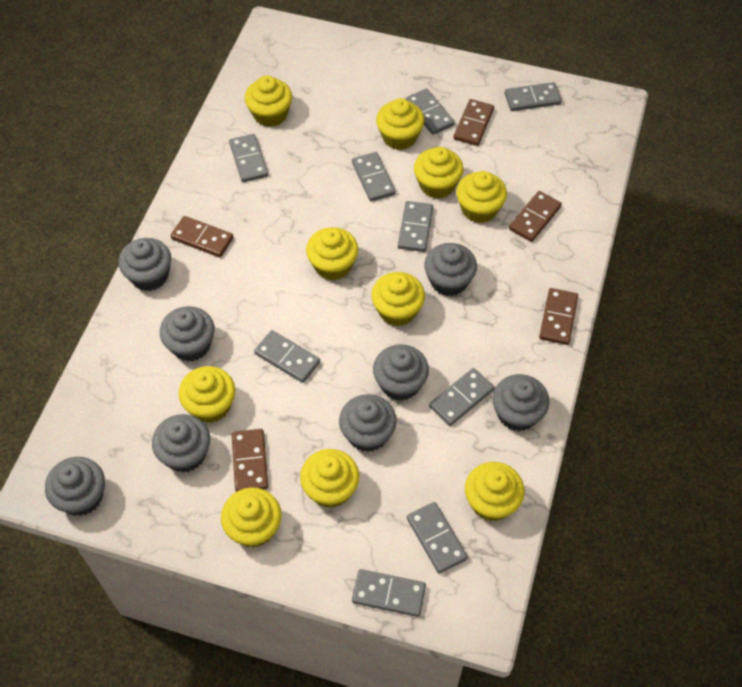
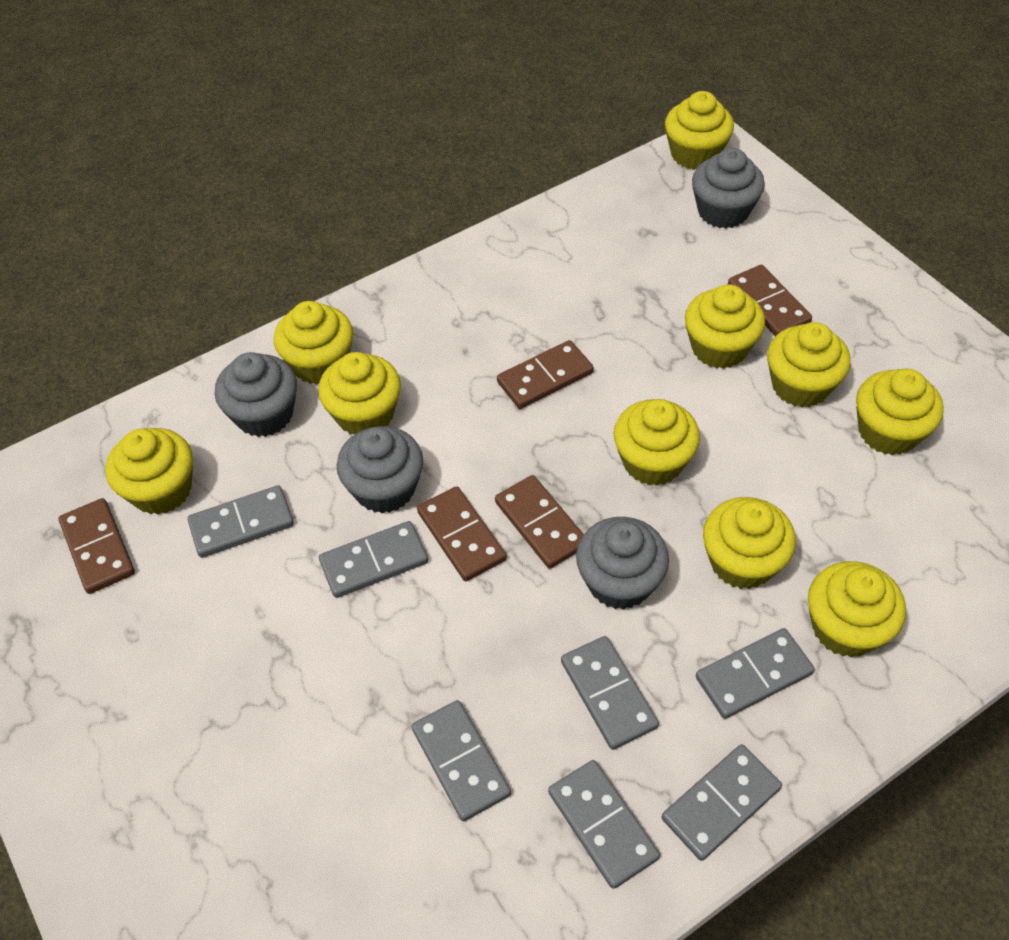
grey cupcake: 8 -> 4
grey domino: 9 -> 7

